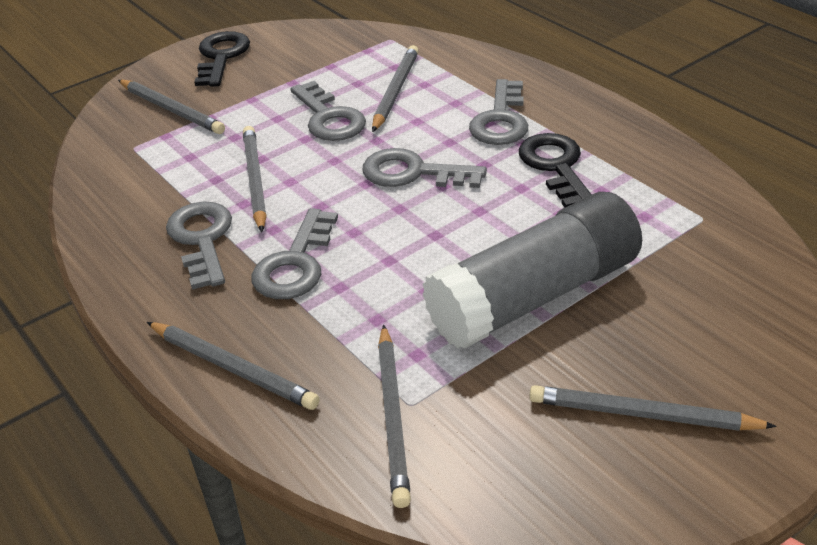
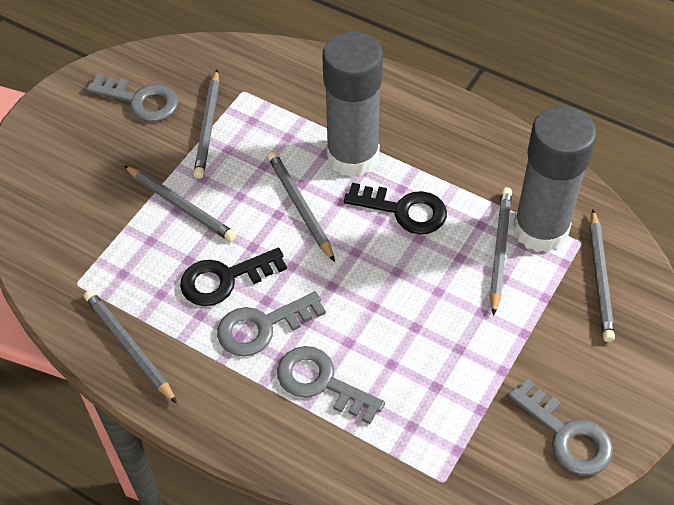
grey glue stick: 1 -> 2
grey key: 5 -> 4

